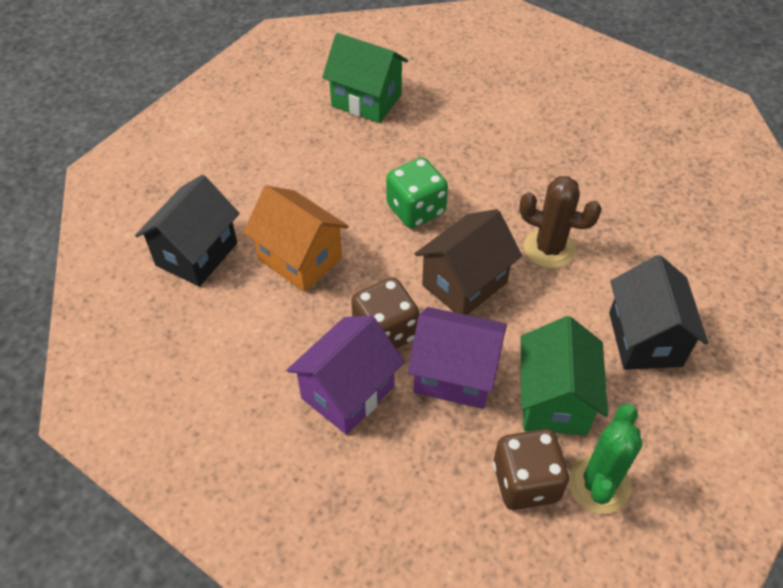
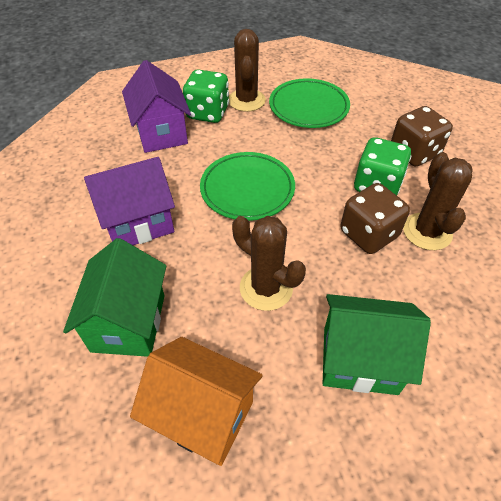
black house: 2 -> 0
brown cactus: 1 -> 3
brown house: 1 -> 0
green cactus: 1 -> 0
green dice: 1 -> 2
green plate: 0 -> 2

